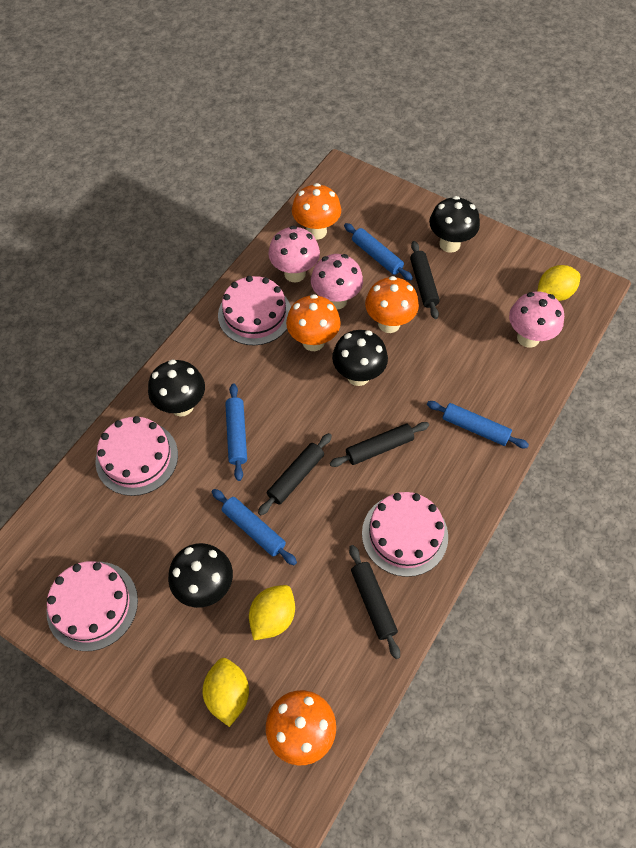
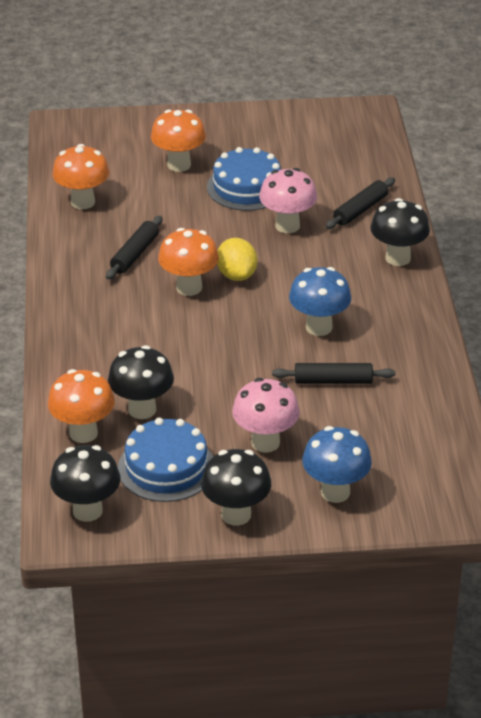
black rolling pin: 4 -> 3
blue cake: 0 -> 2
blue mushroom: 0 -> 2
blue rolling pin: 4 -> 0
pink cake: 4 -> 0
pink mushroom: 3 -> 2
yellow lemon: 3 -> 1

